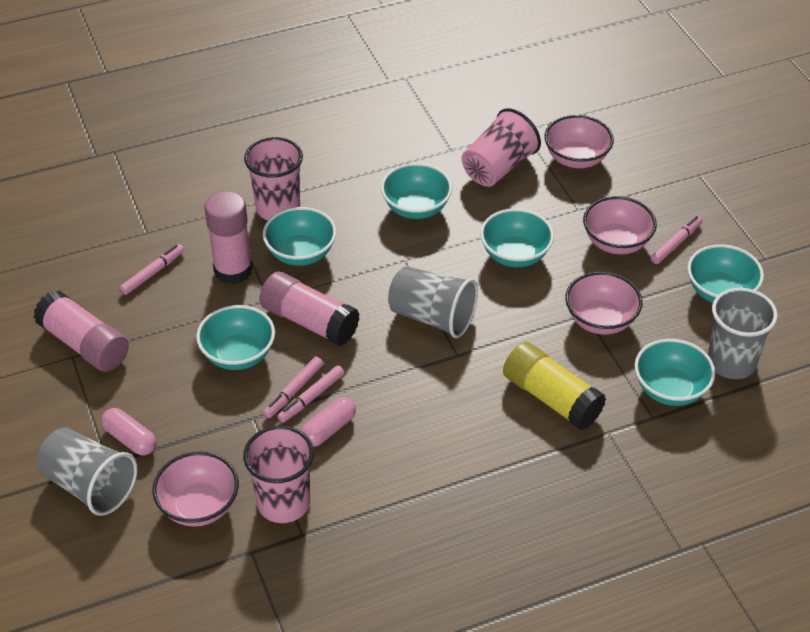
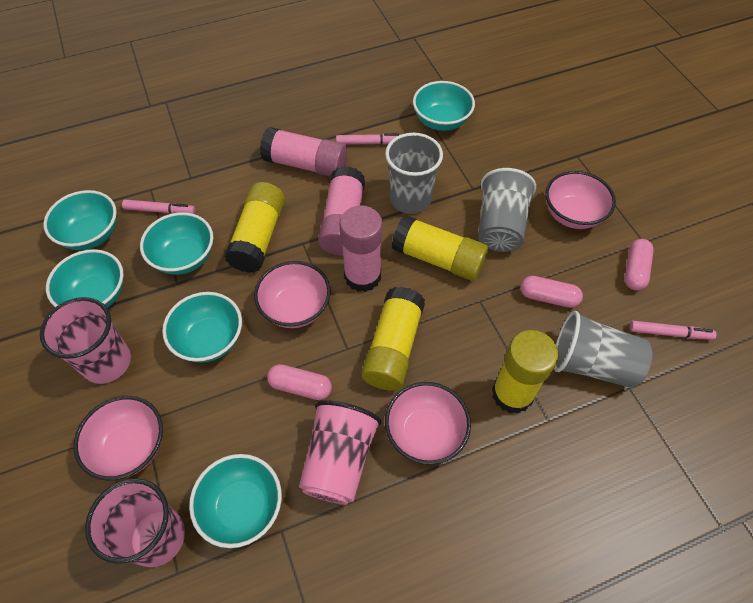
pink capsule: 2 -> 3
pink marker: 4 -> 3
yellow glue stick: 1 -> 4

